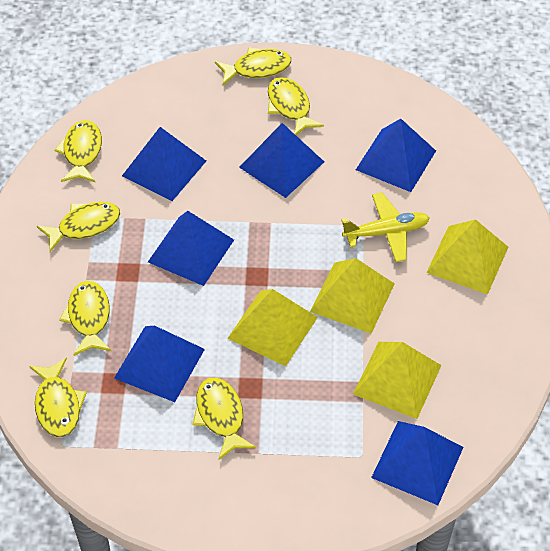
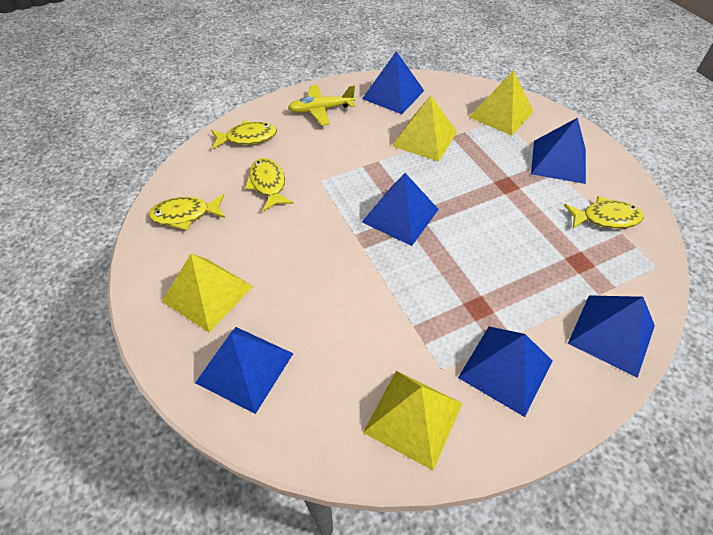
yellow fish: 7 -> 4

